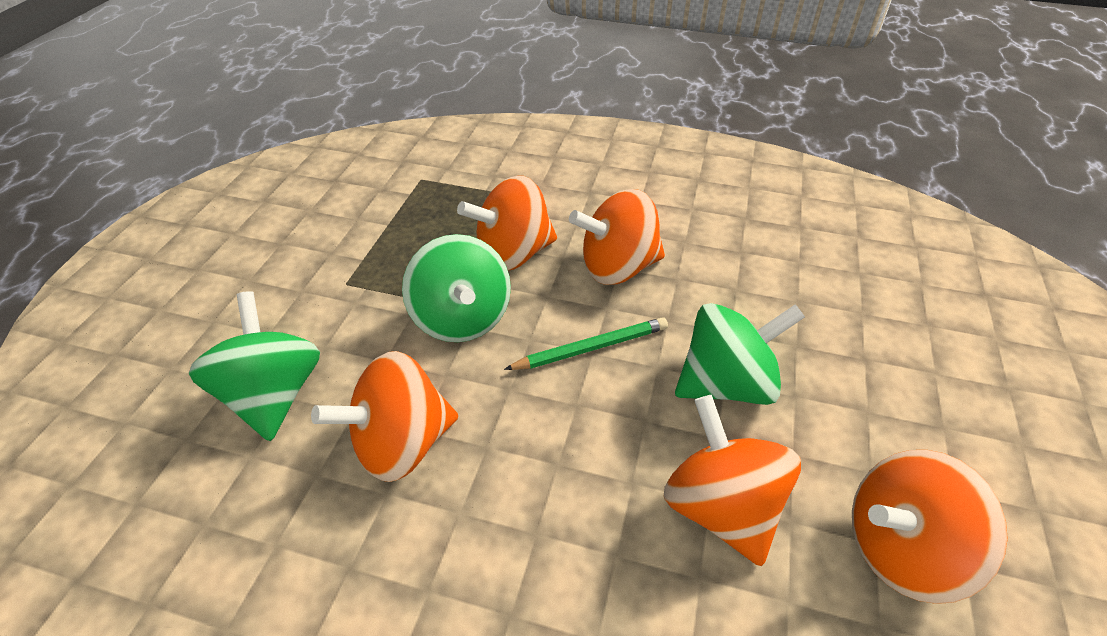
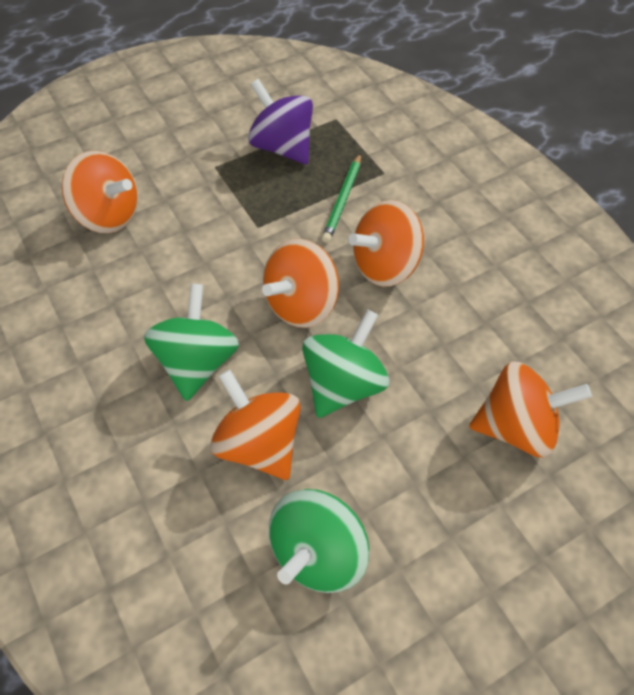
purple spinning top: 0 -> 1

